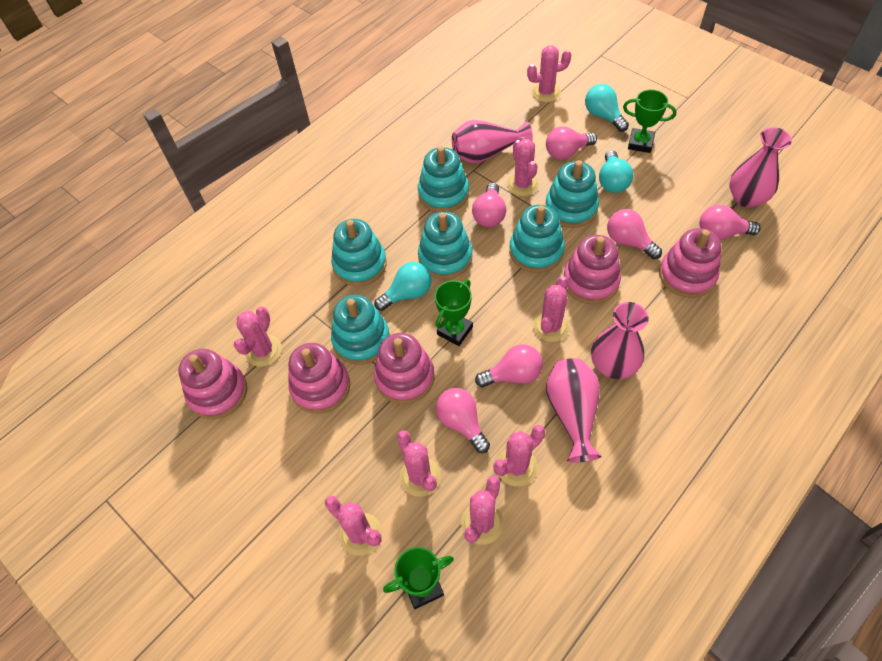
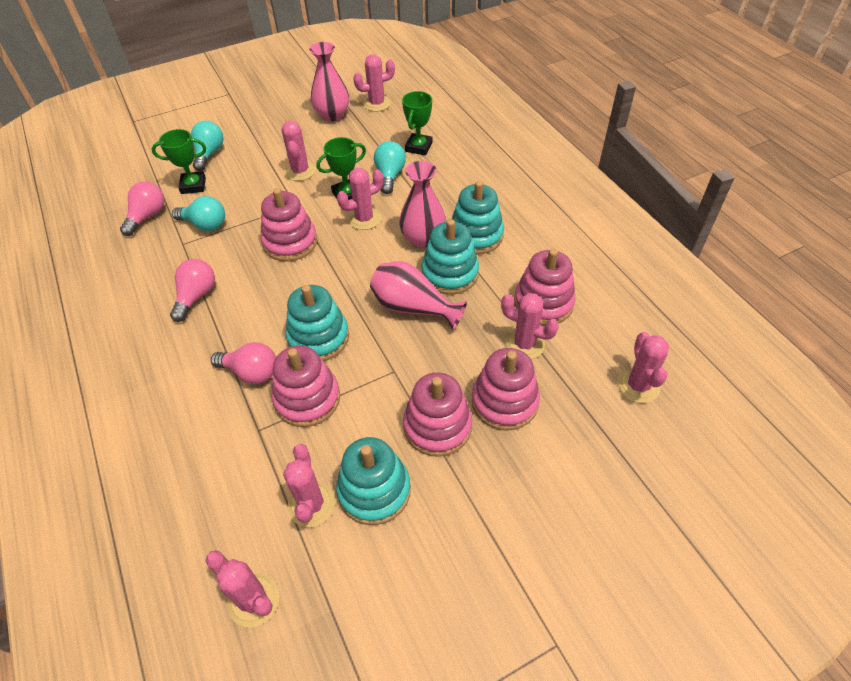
pink cactus: 8 -> 7
pink light bulb: 6 -> 3
pink vase: 4 -> 3
turquoise stacking toy: 6 -> 4

